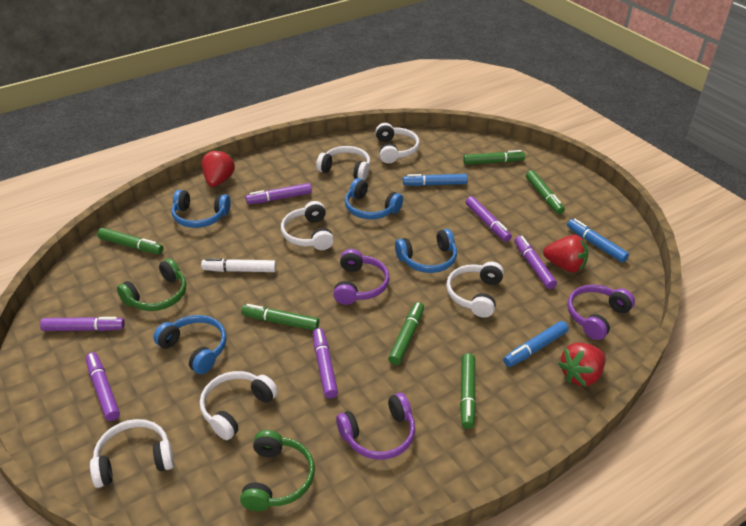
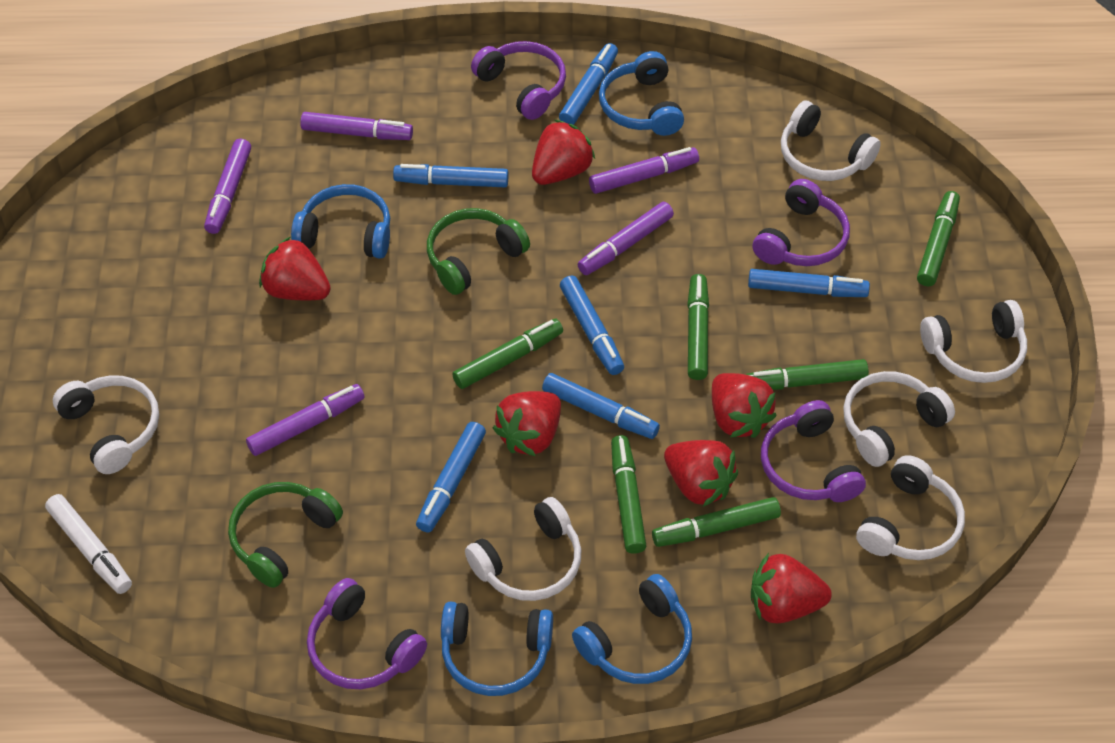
blue marker: 3 -> 6
purple headphones: 3 -> 4
purple marker: 6 -> 5
red strawberry: 3 -> 6

